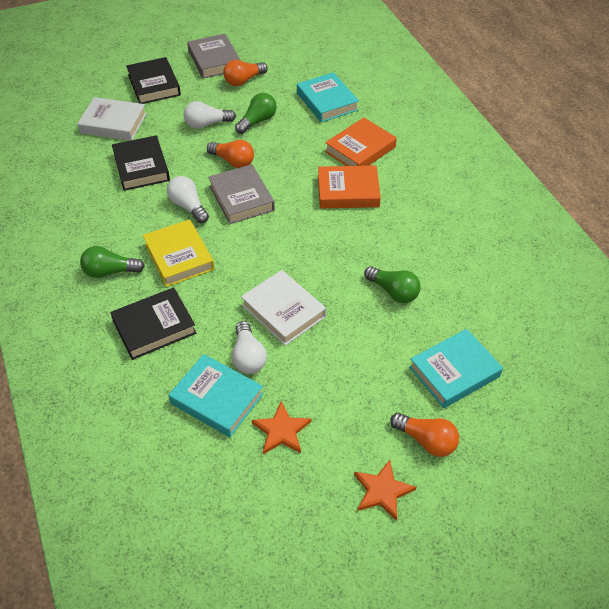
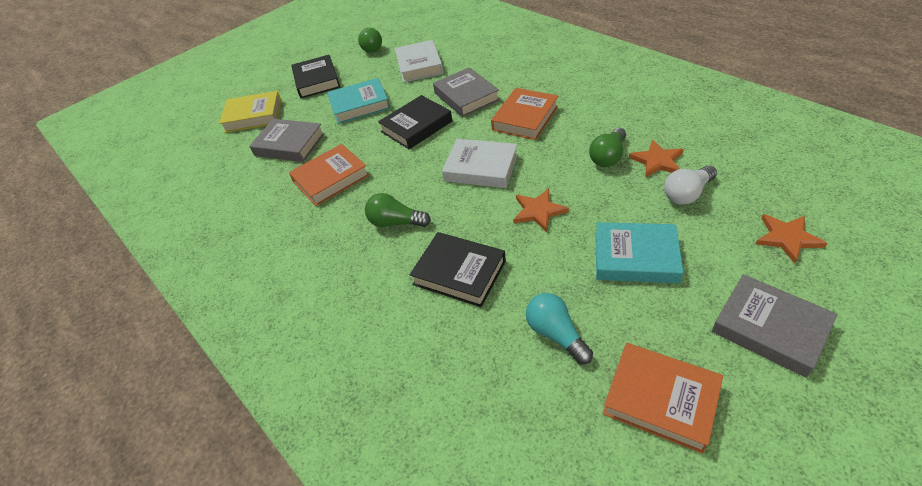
grey book: 2 -> 3
orange book: 2 -> 3
orange light bulb: 3 -> 0
orange star: 2 -> 3
turquoise book: 3 -> 2
turquoise light bulb: 0 -> 1
white light bulb: 3 -> 1

